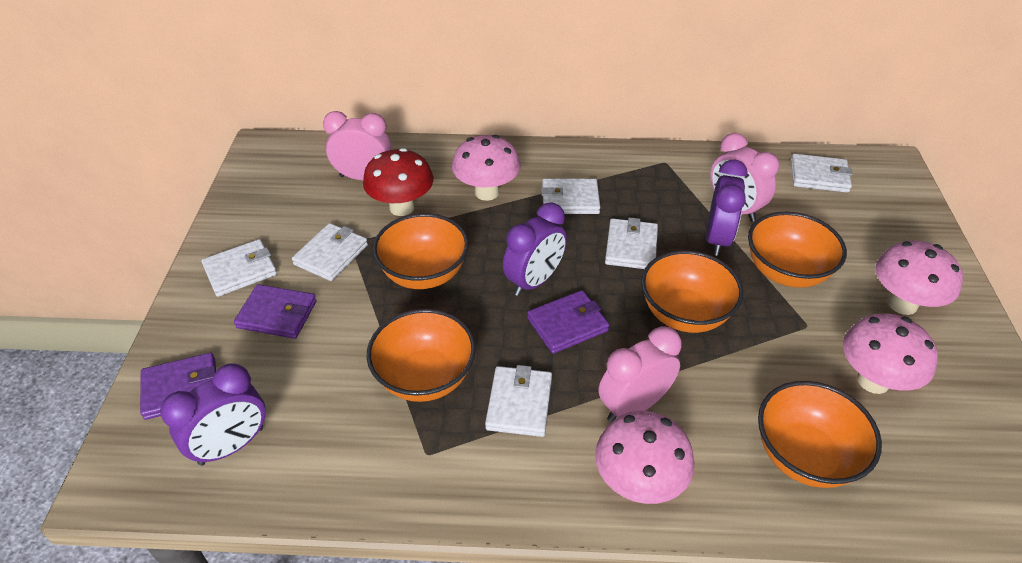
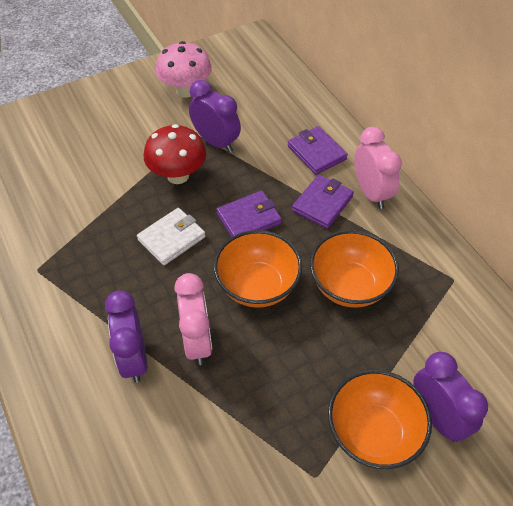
orange bowl: 5 -> 3
pink clock: 3 -> 2
pink mushroom: 4 -> 1
white wallet: 6 -> 1

